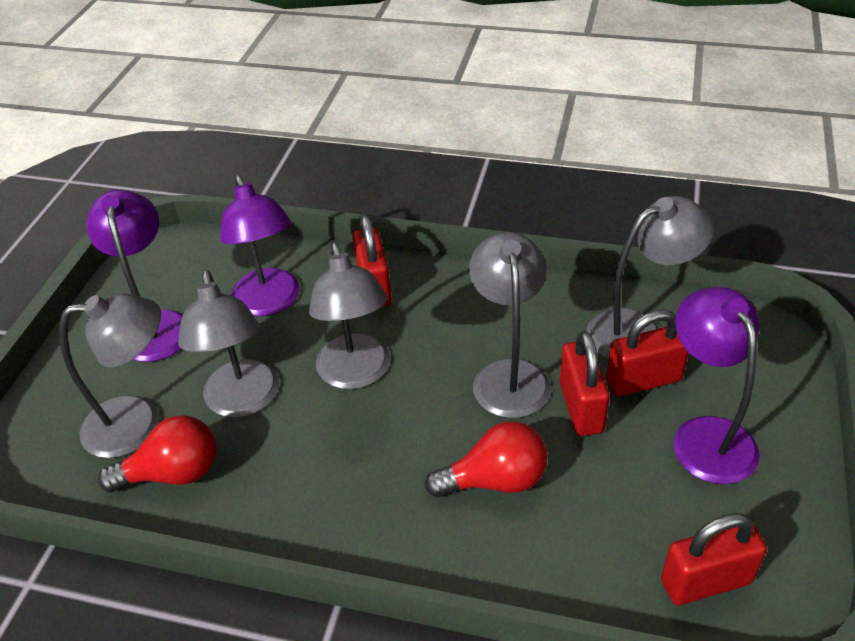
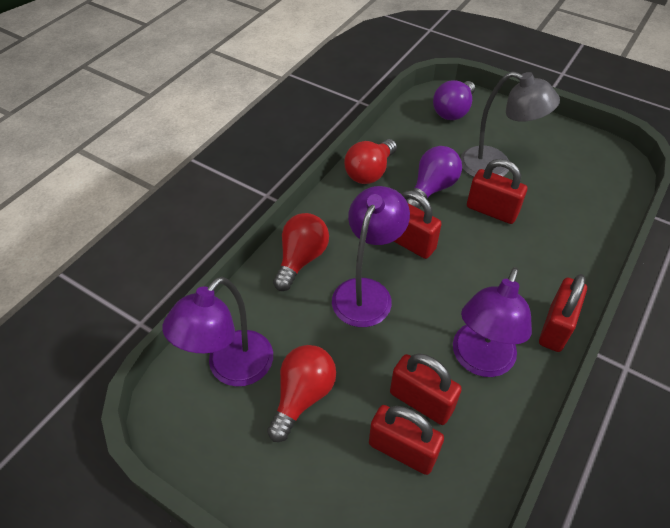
grey lamp: 5 -> 1
purple light bulb: 0 -> 2
red light bulb: 2 -> 3
red padlock: 4 -> 5

